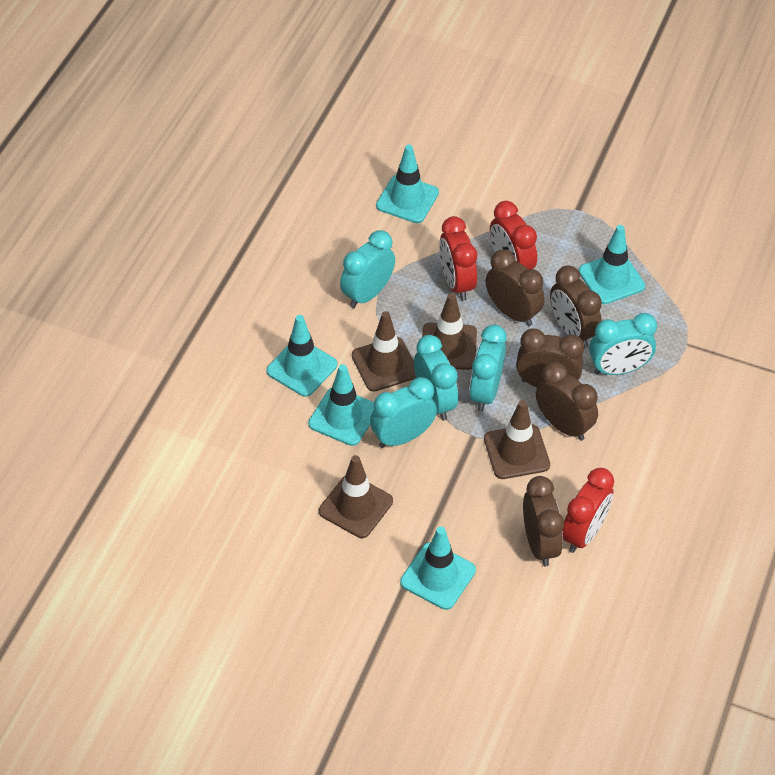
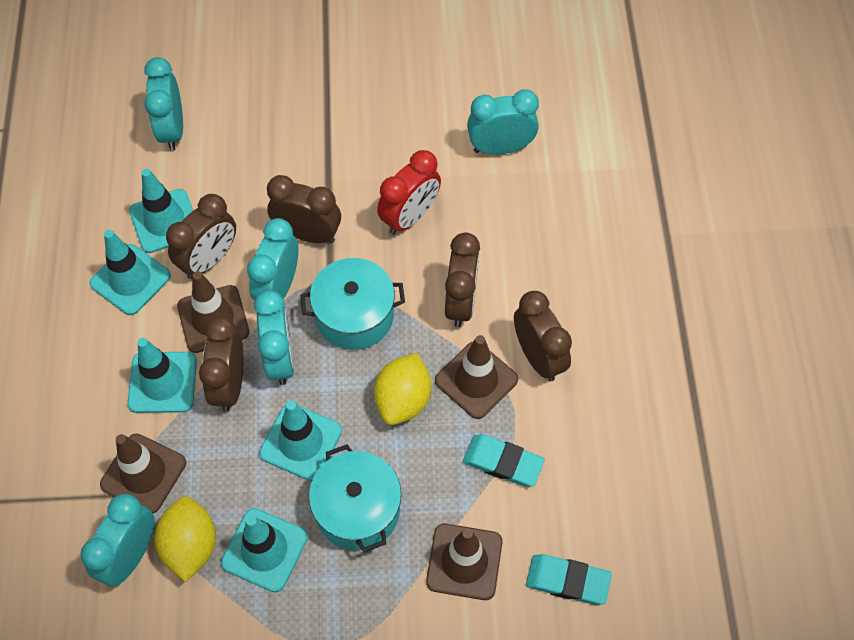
red clock: 3 -> 1
turquoise eraser: 0 -> 2
turquoise pot: 0 -> 2
yellow lemon: 0 -> 2

